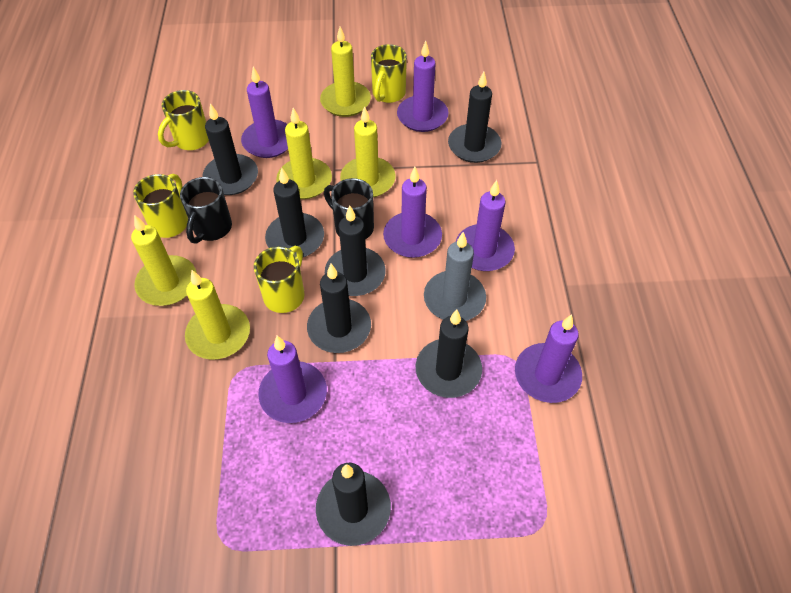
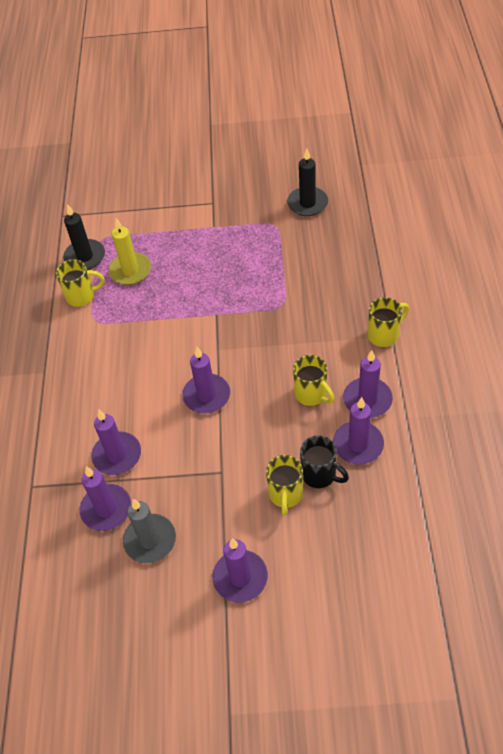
black candle: 7 -> 2
black mug: 2 -> 1
yellow candle: 5 -> 1

